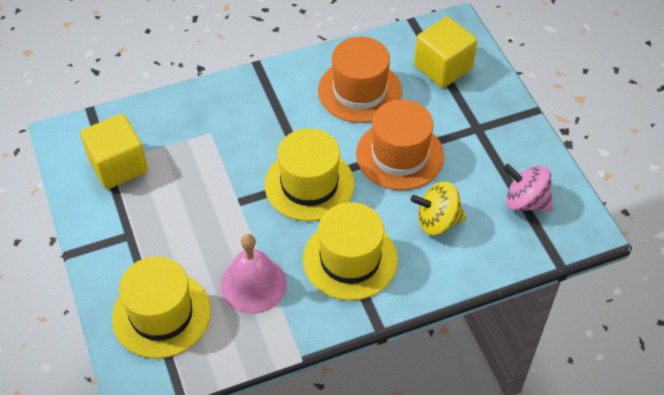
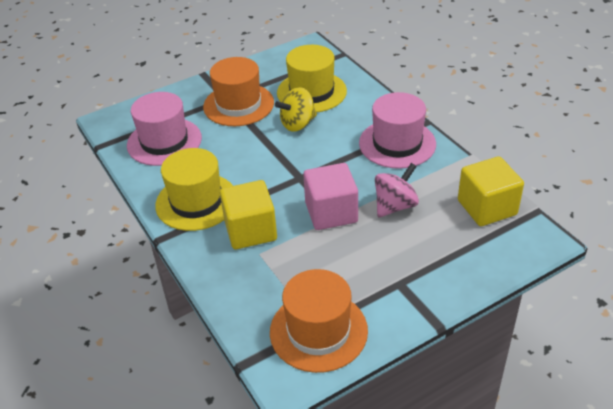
pink bell: 1 -> 0
pink cube: 0 -> 1
pink hat: 0 -> 2
yellow hat: 3 -> 2

